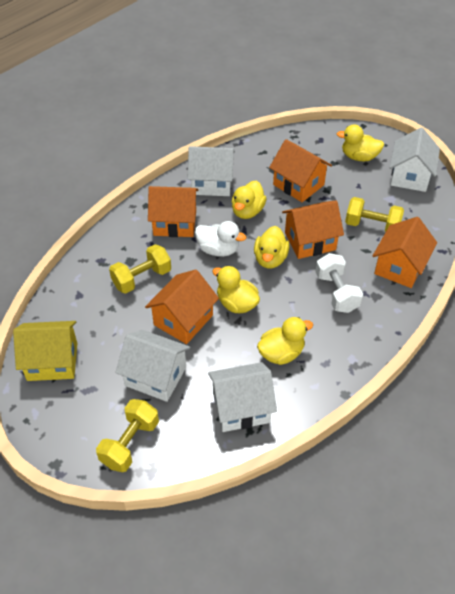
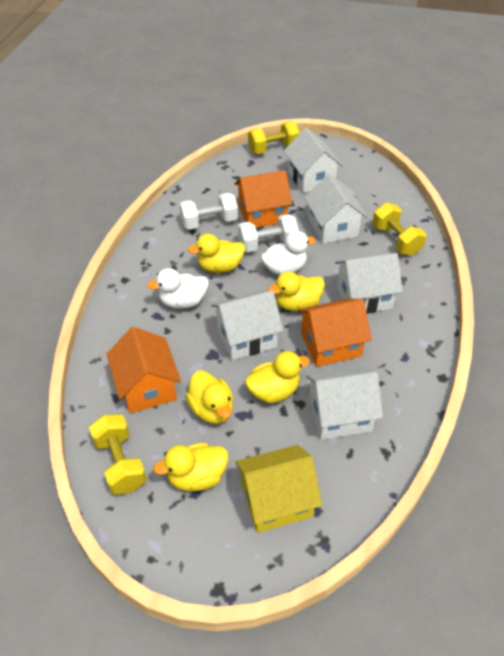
orange house: 5 -> 3
white duck: 1 -> 2
white dumbbell: 1 -> 2
white house: 4 -> 5

